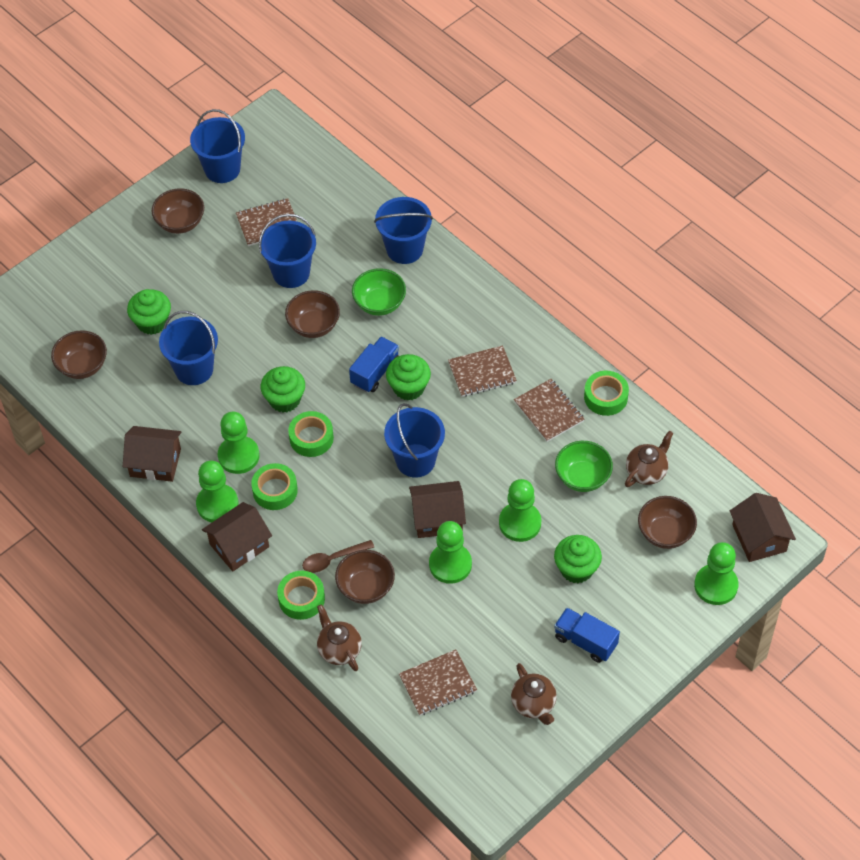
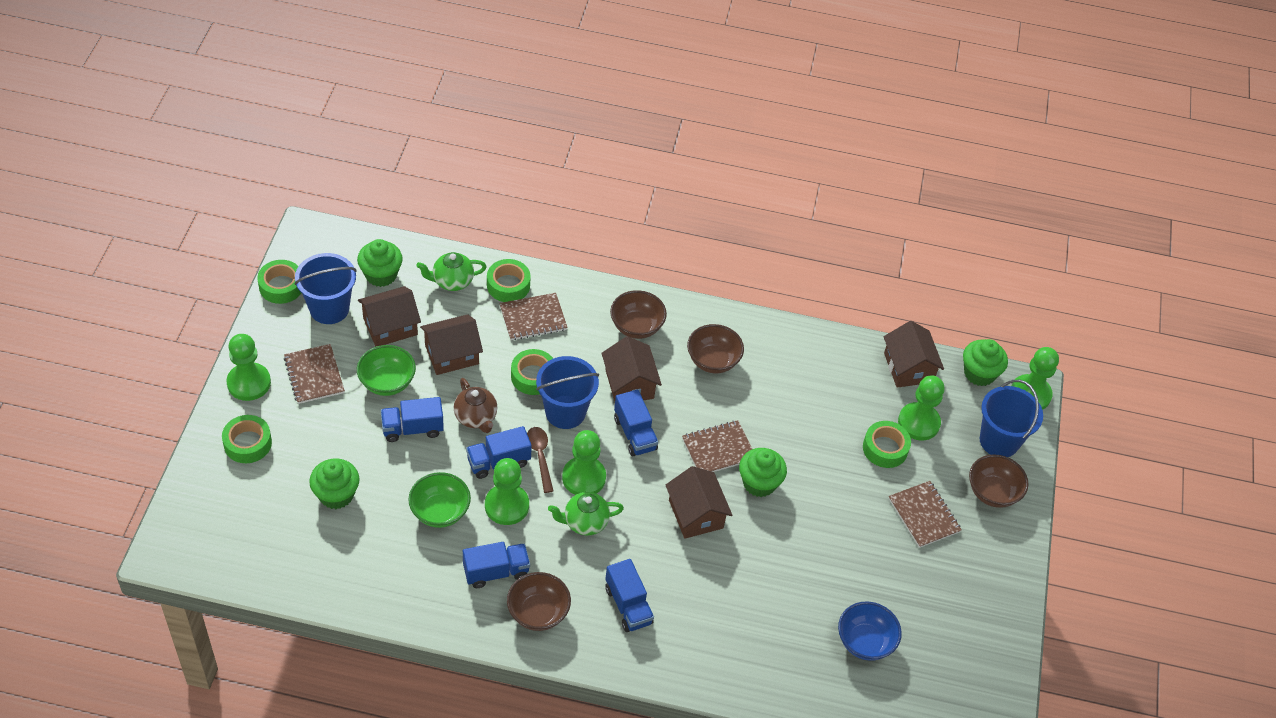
blue bowl: 0 -> 1
blue bucket: 5 -> 3
blue truck: 2 -> 5
brown bowl: 5 -> 4
brown house: 4 -> 5
brown teapot: 3 -> 1
green tape: 4 -> 5
green teapot: 0 -> 2

